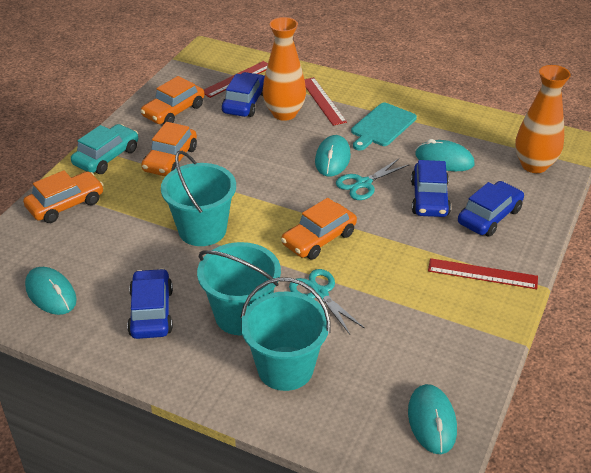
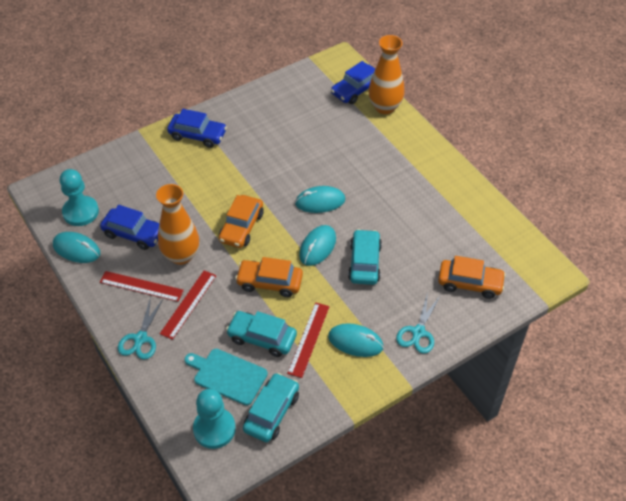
blue car: 4 -> 3
orange car: 4 -> 3
turquoise bucket: 3 -> 0
turquoise car: 1 -> 3
turquoise pawn: 0 -> 2

